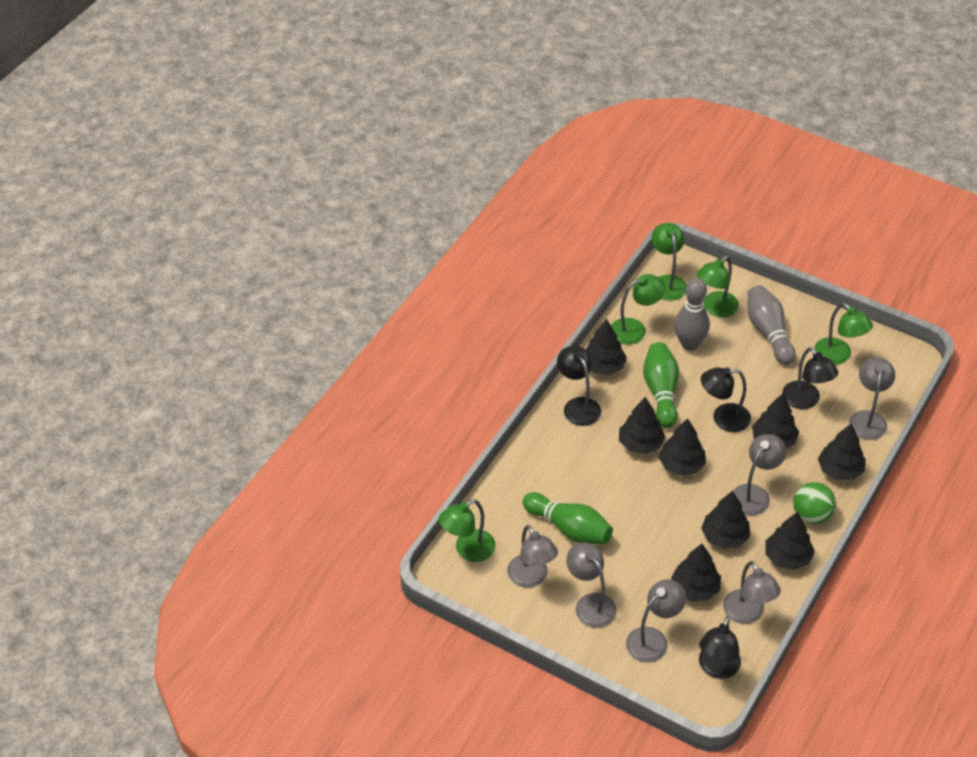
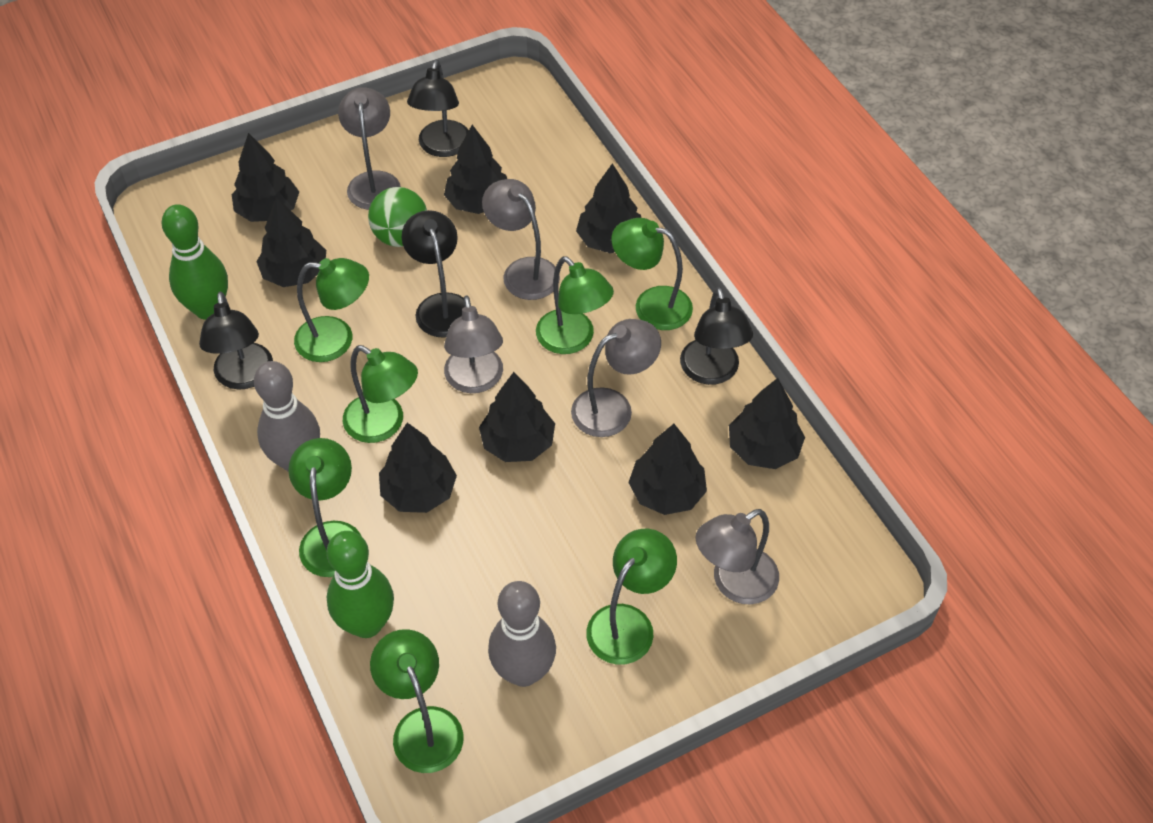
green lamp: 5 -> 7
grey lamp: 6 -> 5

